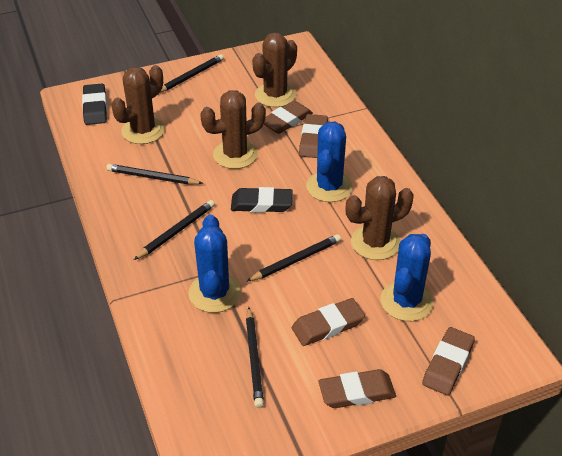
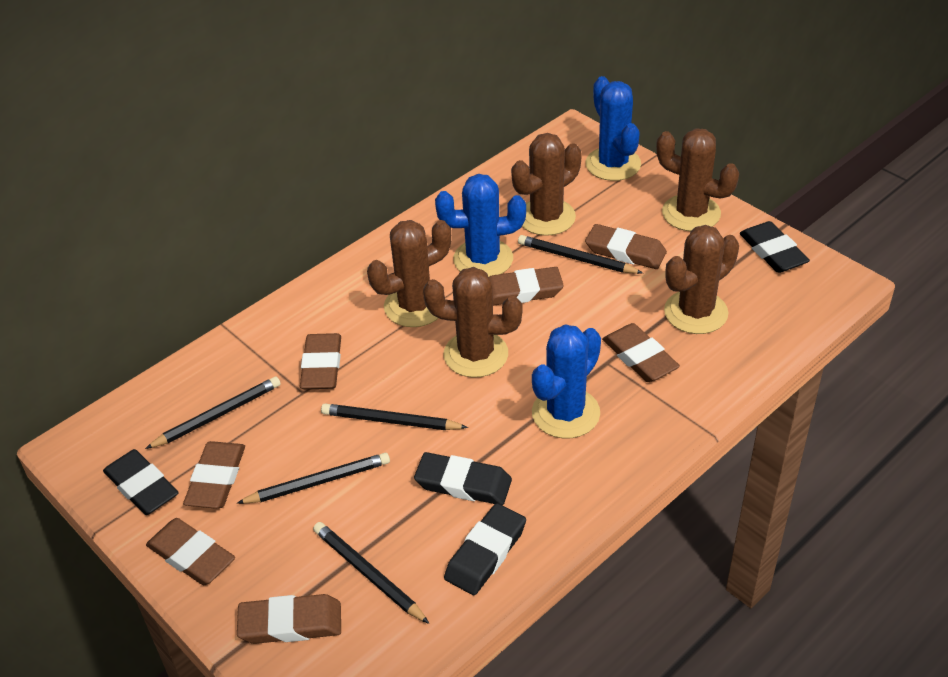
black eraser: 2 -> 4
brown cactus: 4 -> 5
brown eraser: 5 -> 7

